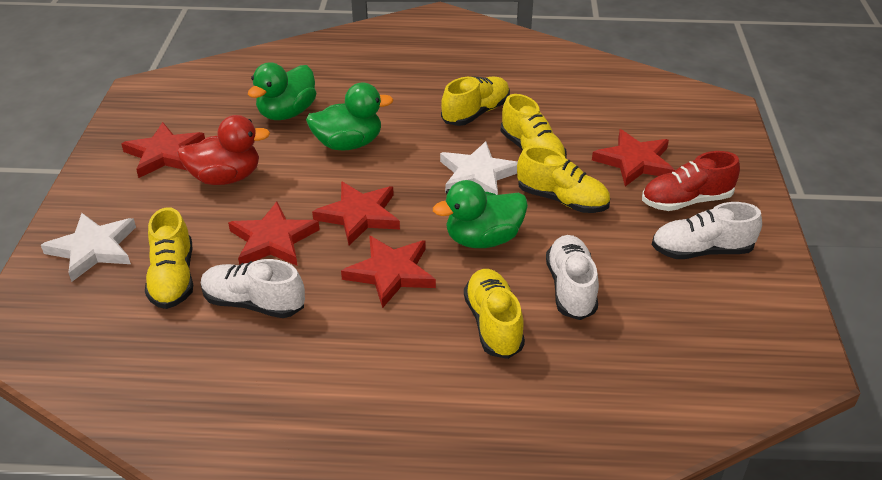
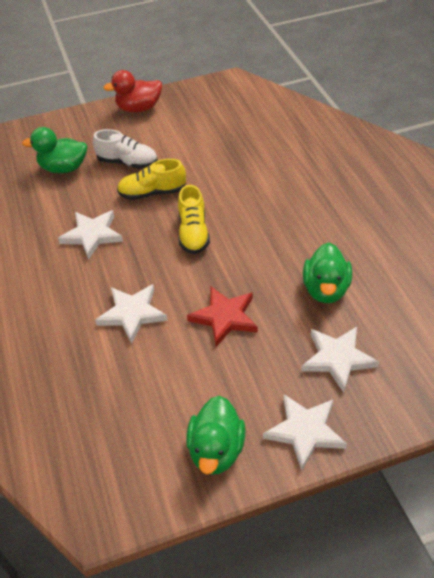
red shoe: 1 -> 0
red star: 5 -> 1
white shoe: 3 -> 1
white star: 2 -> 4
yellow shoe: 5 -> 2

